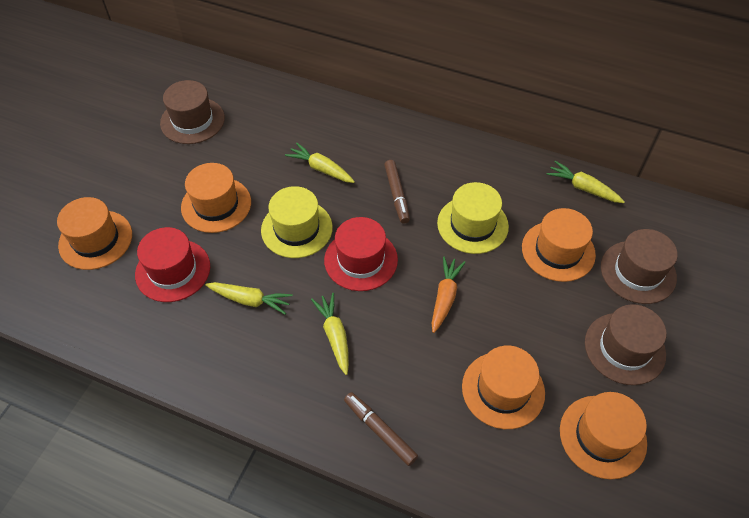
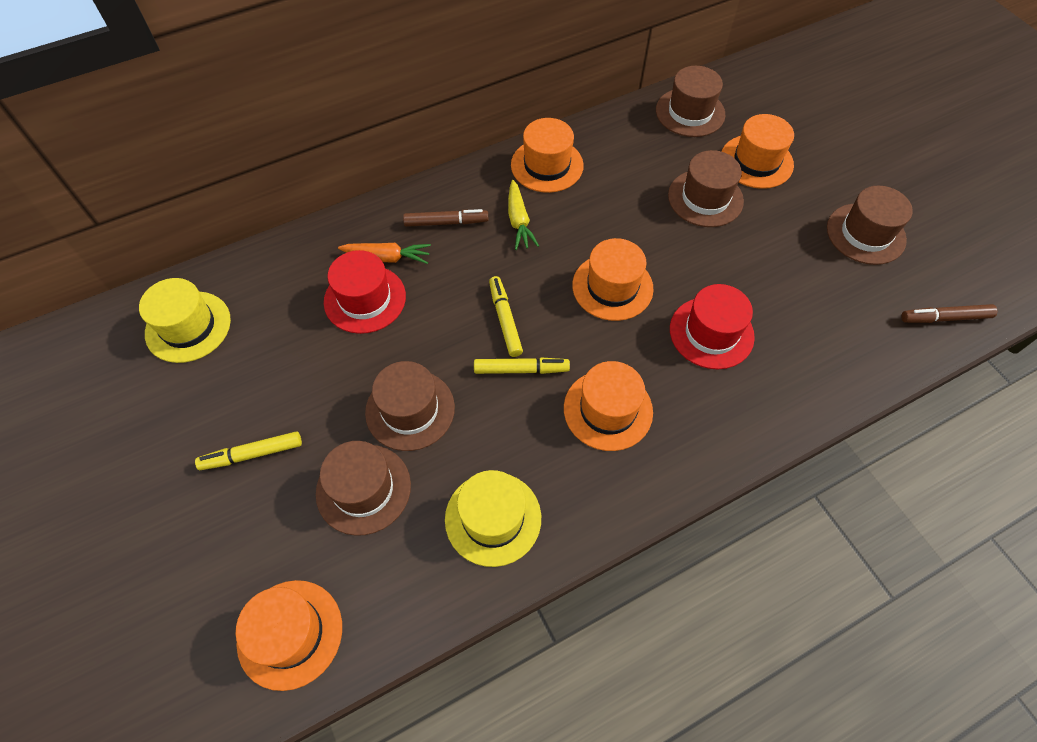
brown hat: 3 -> 5
yellow carrot: 4 -> 1
yellow marker: 0 -> 3

